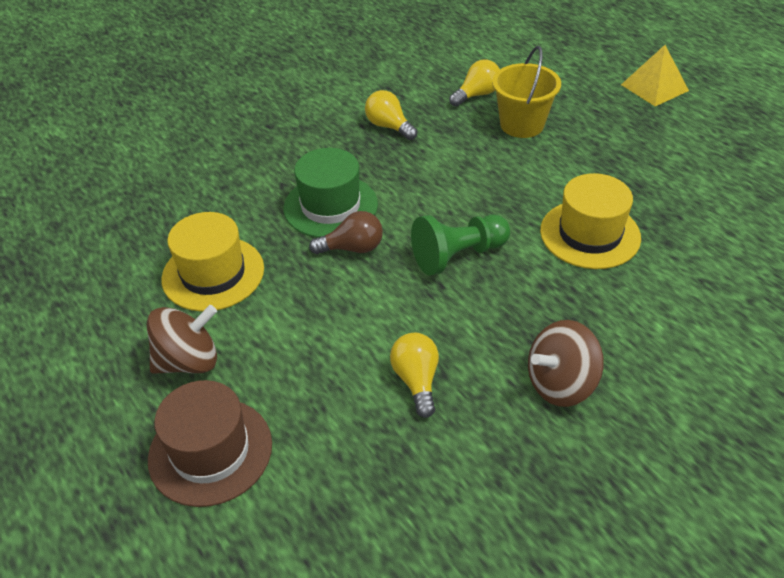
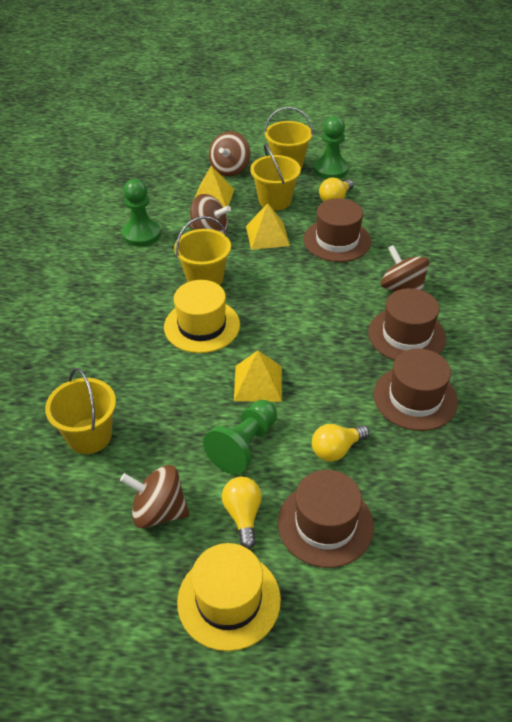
brown hat: 1 -> 4
brown light bulb: 1 -> 0
brown spinning top: 2 -> 4
green hat: 1 -> 0
green pawn: 1 -> 3
yellow bucket: 1 -> 4
yellow pyramid: 1 -> 3

